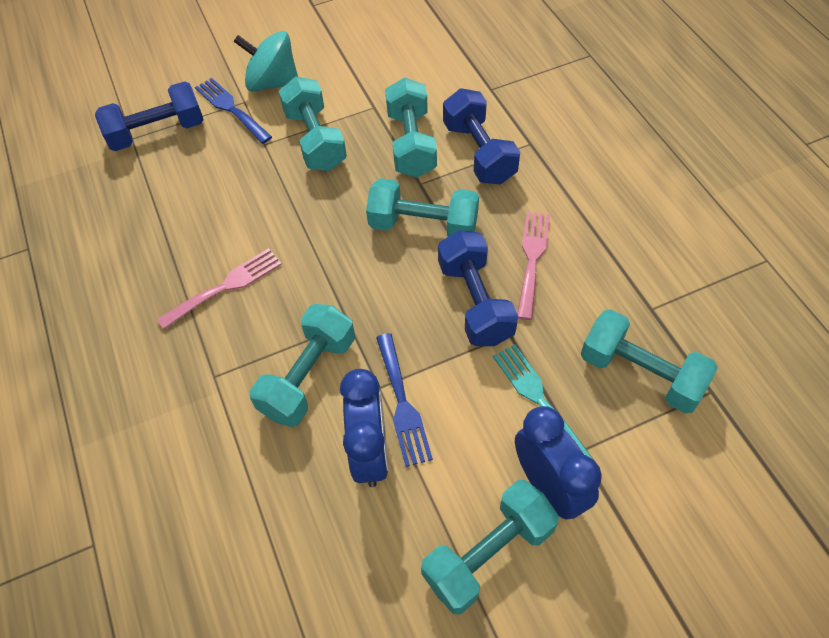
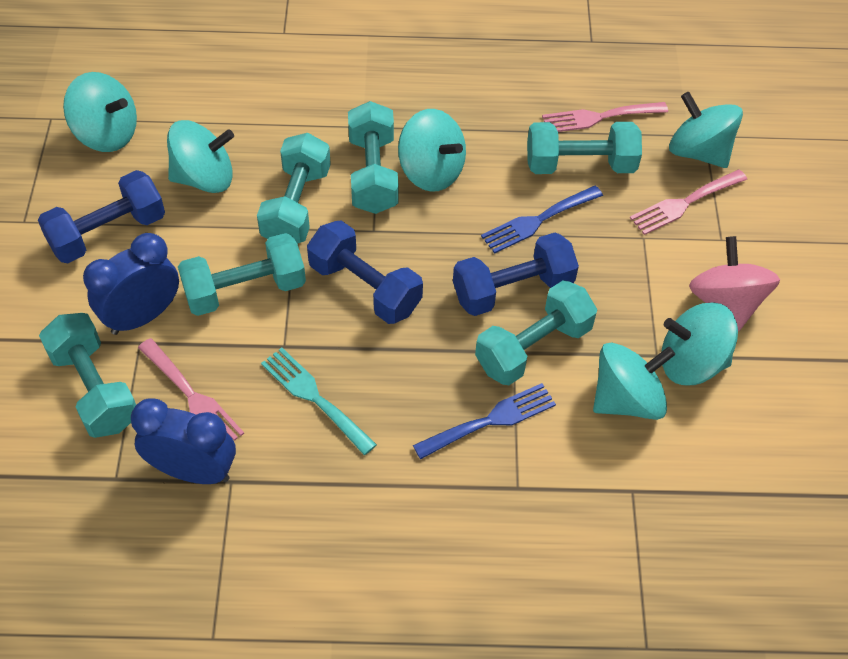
pink fork: 2 -> 3
pink spinning top: 0 -> 1
turquoise spinning top: 1 -> 6

